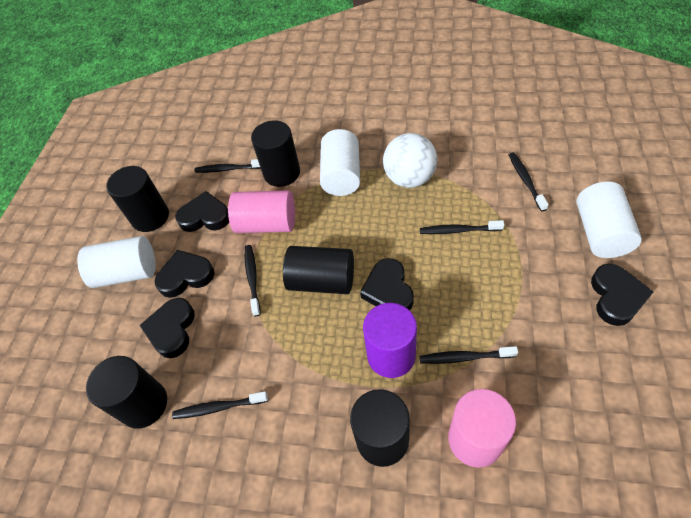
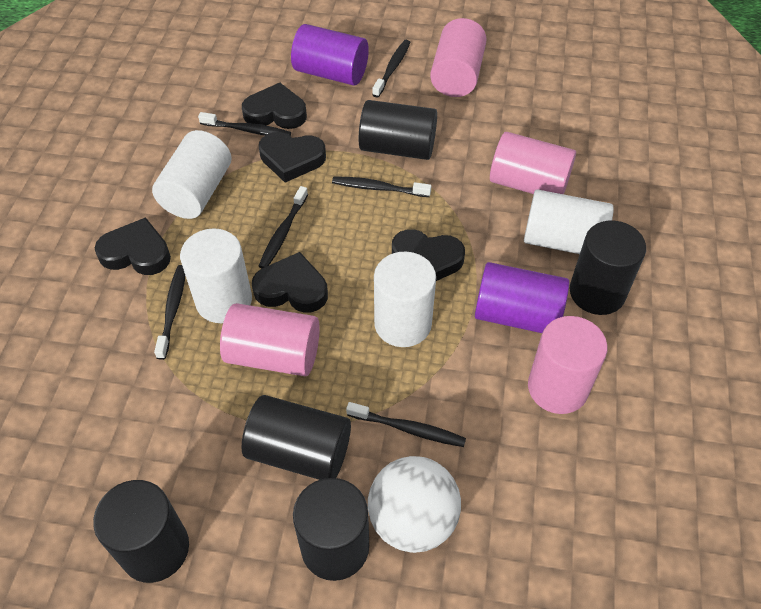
pink cylinder: 2 -> 4
purple cylinder: 1 -> 2
white cylinder: 3 -> 4

